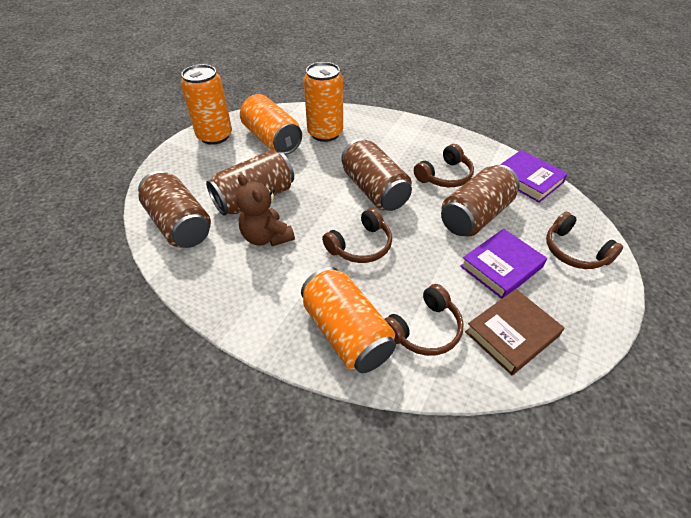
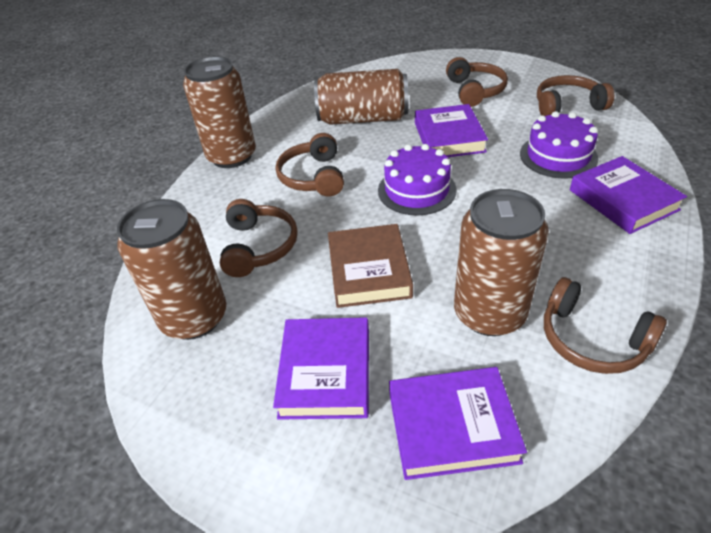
brown headphones: 4 -> 5
brown teddy bear: 1 -> 0
orange can: 4 -> 0
purple book: 2 -> 4
purple cake: 0 -> 2

